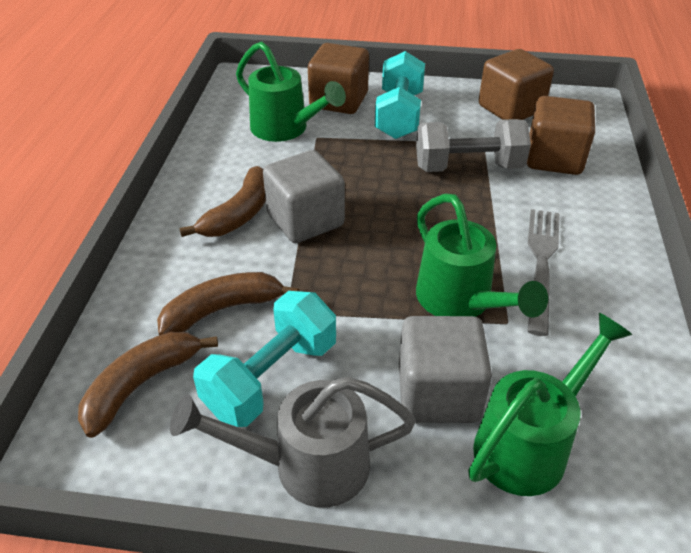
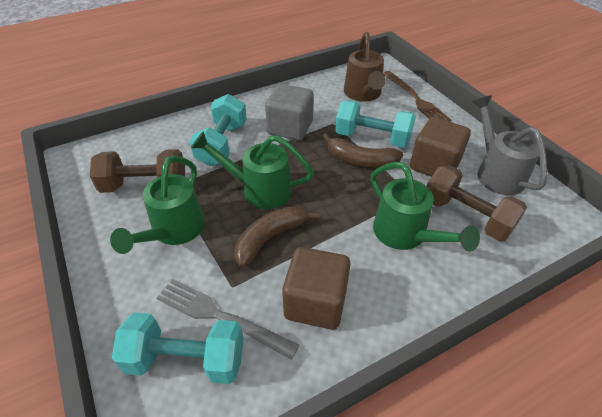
brown banana: 3 -> 2
brown cube: 3 -> 2
brown dumbbell: 0 -> 2
brown fork: 0 -> 1
brown watering can: 0 -> 1
grey cube: 2 -> 1
grey dumbbell: 1 -> 0
turquoise dumbbell: 2 -> 3

